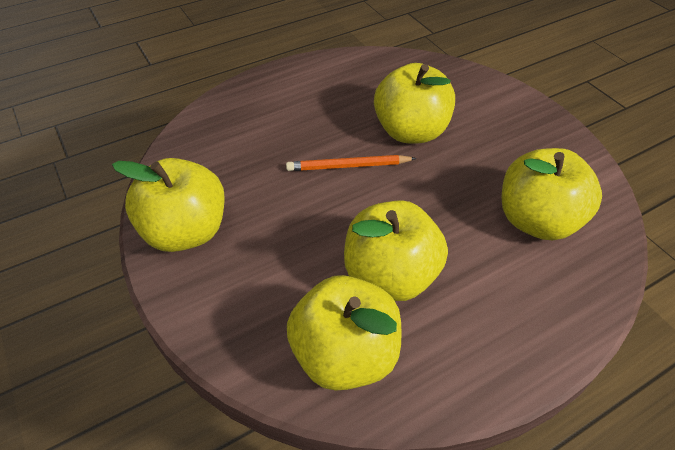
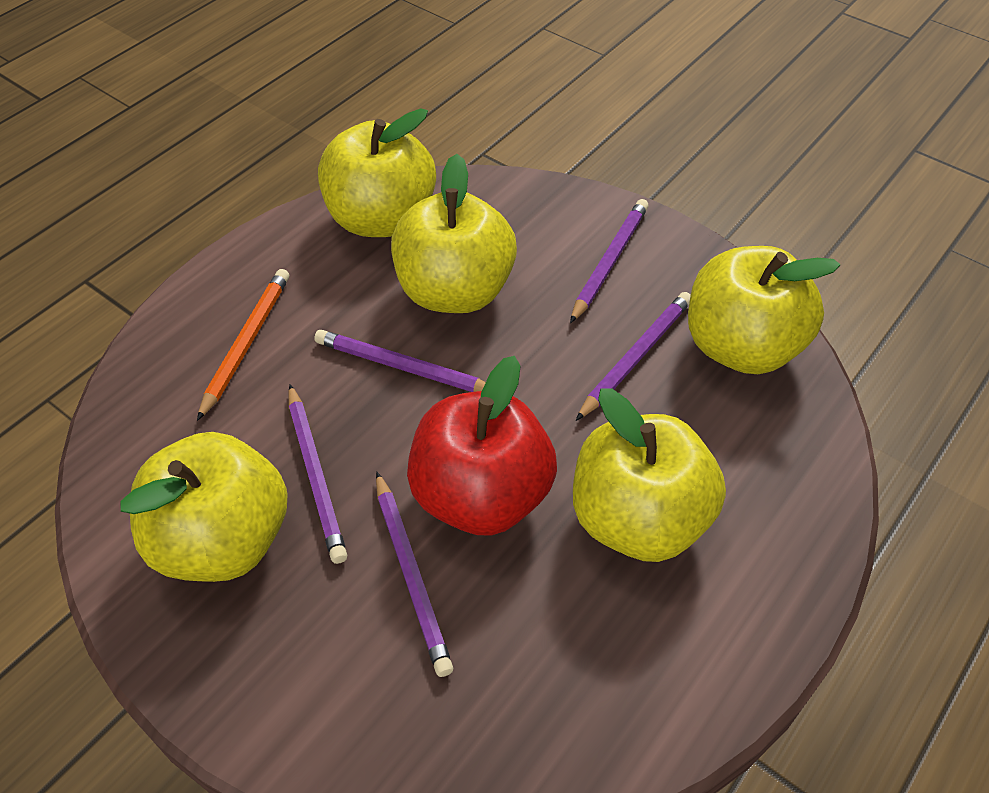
purple pencil: 0 -> 5
red apple: 0 -> 1

